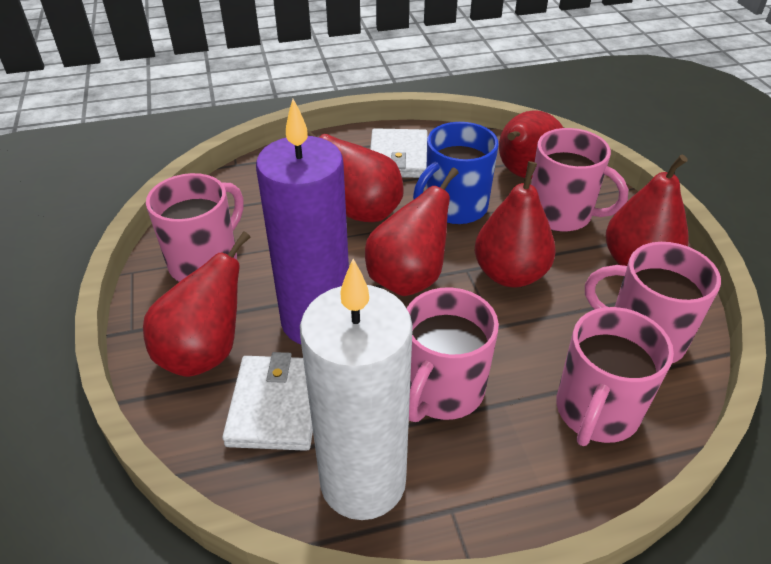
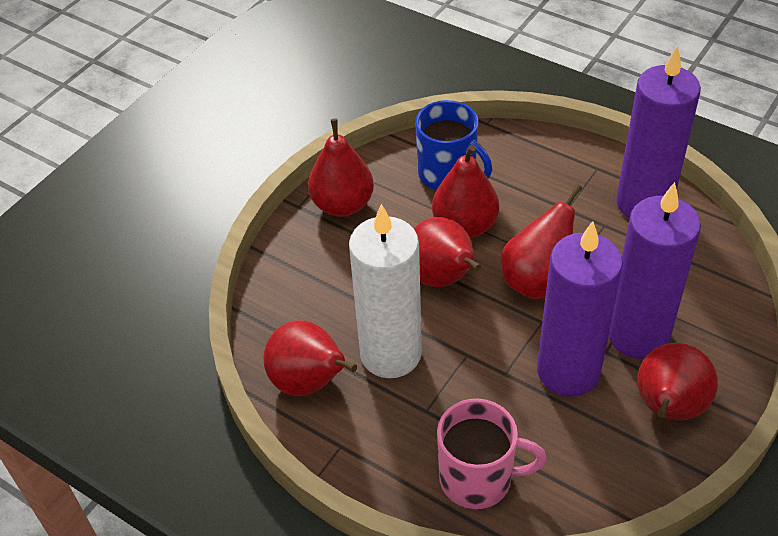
pink mug: 5 -> 1
purple candle: 1 -> 3
white wallet: 2 -> 0

